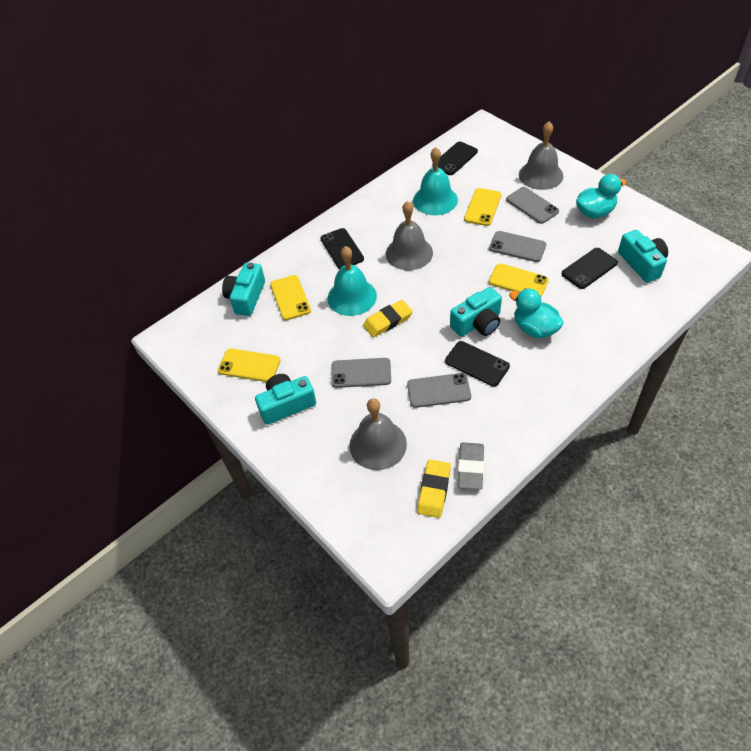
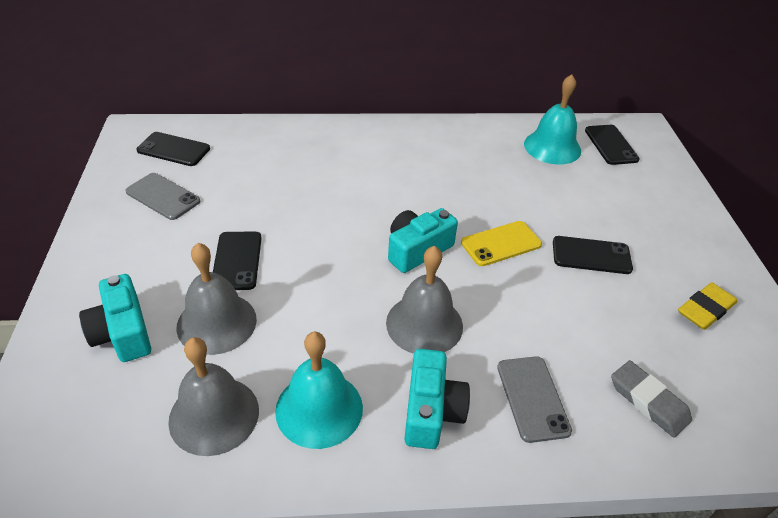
grey phone: 4 -> 2
turquoise camera: 4 -> 3
turquoise duck: 2 -> 0
yellow eraser: 2 -> 1
yellow phone: 4 -> 1

